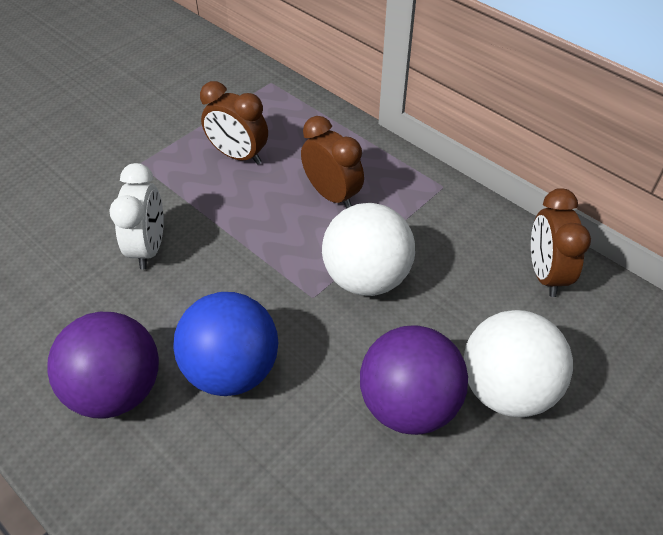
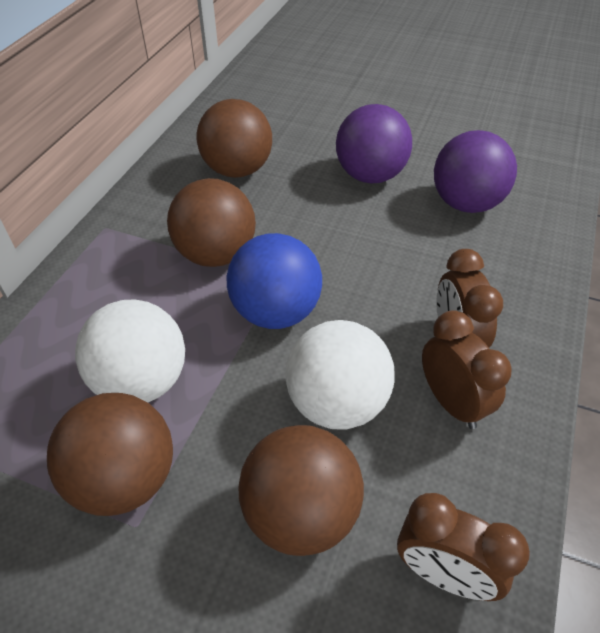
brown ball: 0 -> 4
white clock: 1 -> 0

